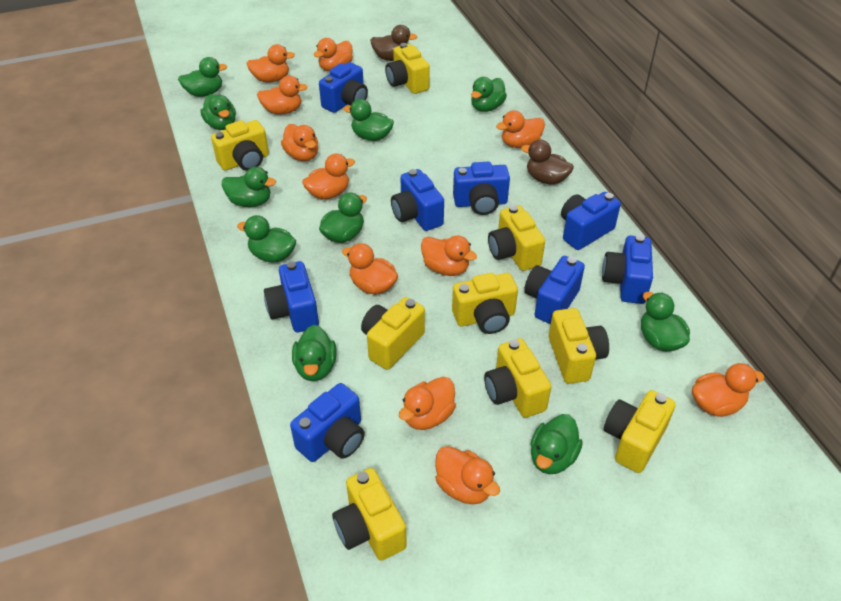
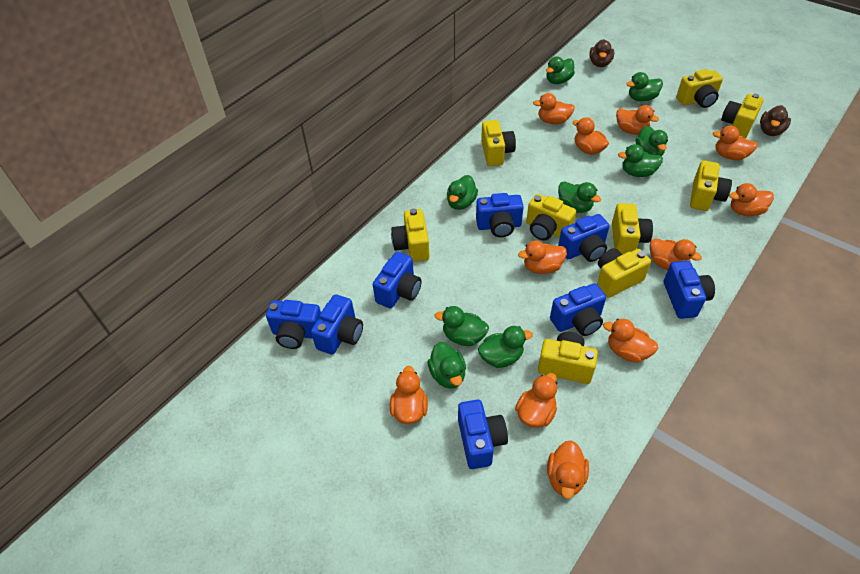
green duck: 10 -> 9

